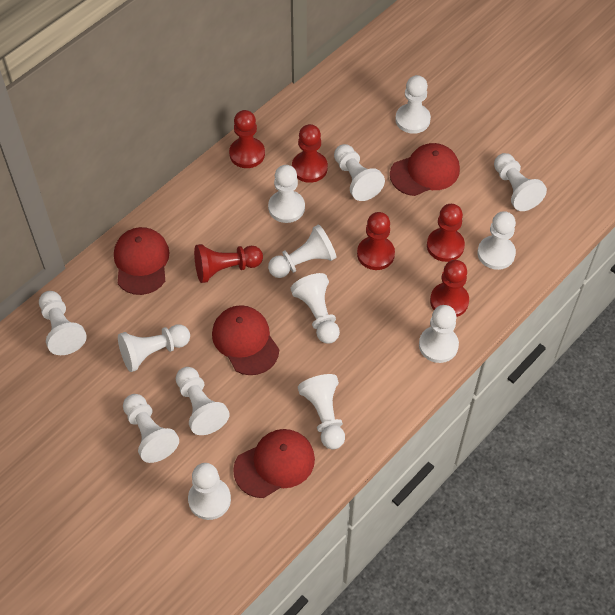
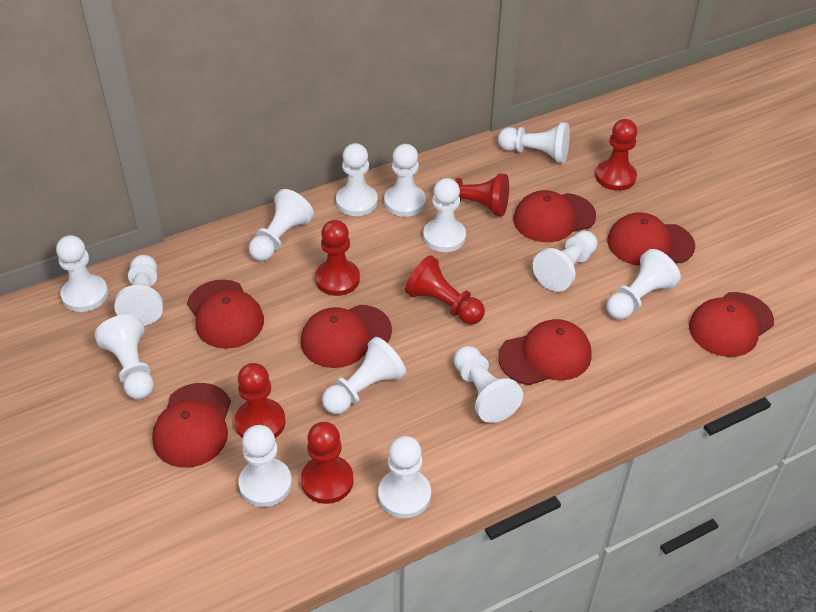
red cap: 4 -> 7

